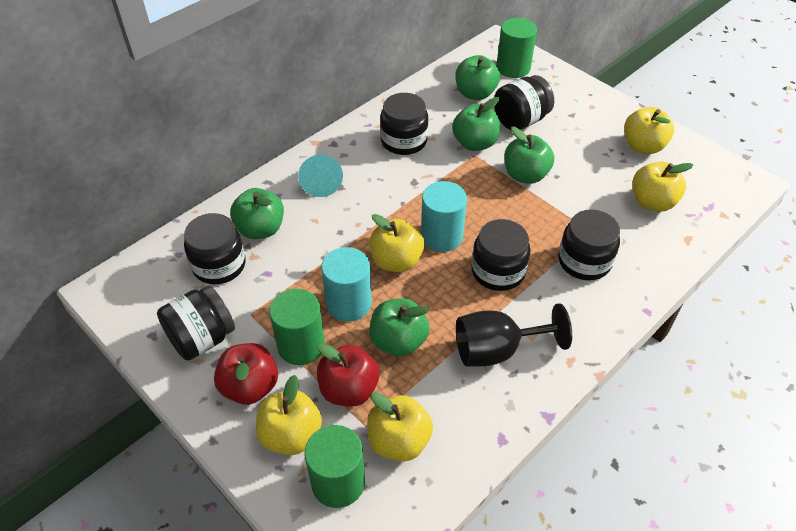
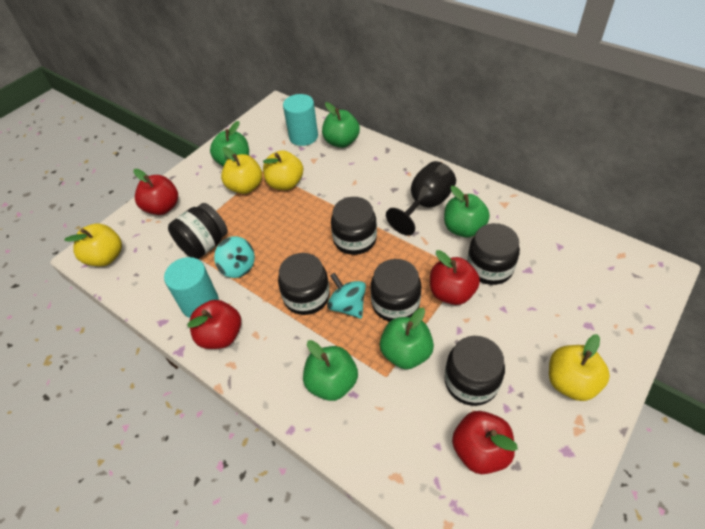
green cylinder: 3 -> 0
red apple: 2 -> 4
turquoise cone: 1 -> 0
turquoise spinning top: 0 -> 2
yellow apple: 5 -> 4

